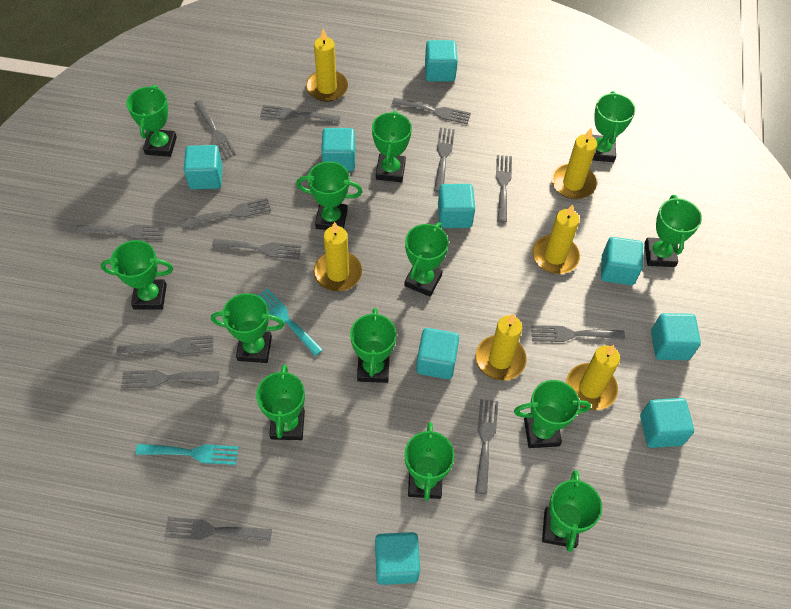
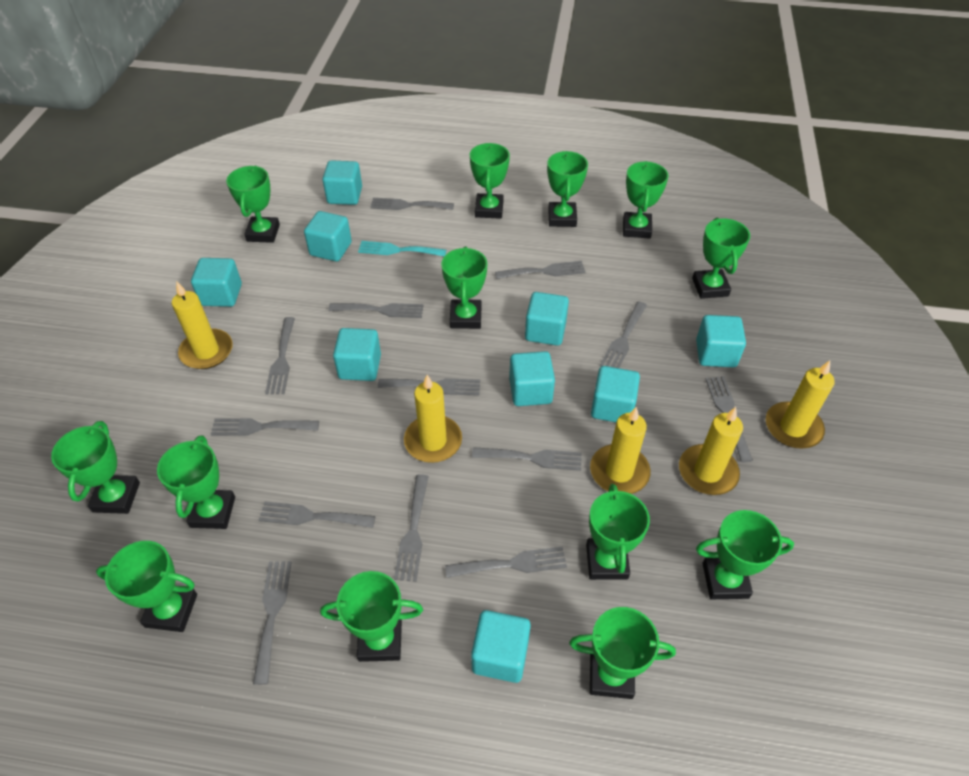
turquoise fork: 2 -> 1
yellow candle: 6 -> 5

